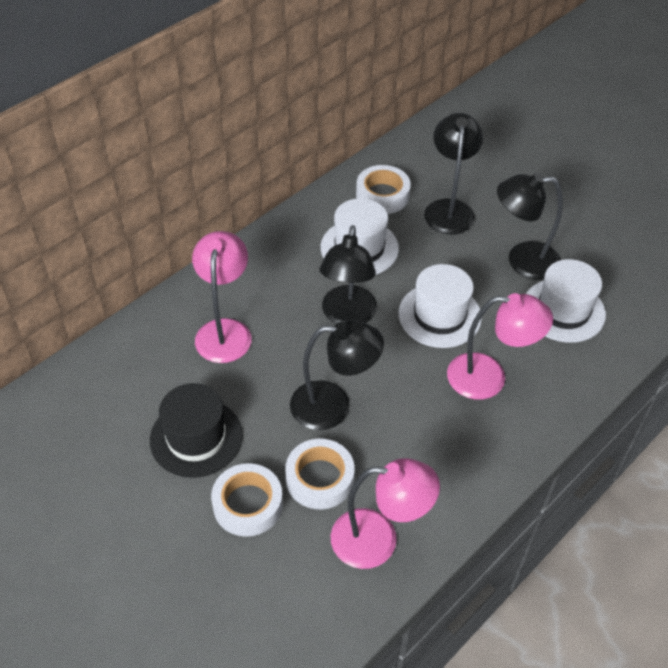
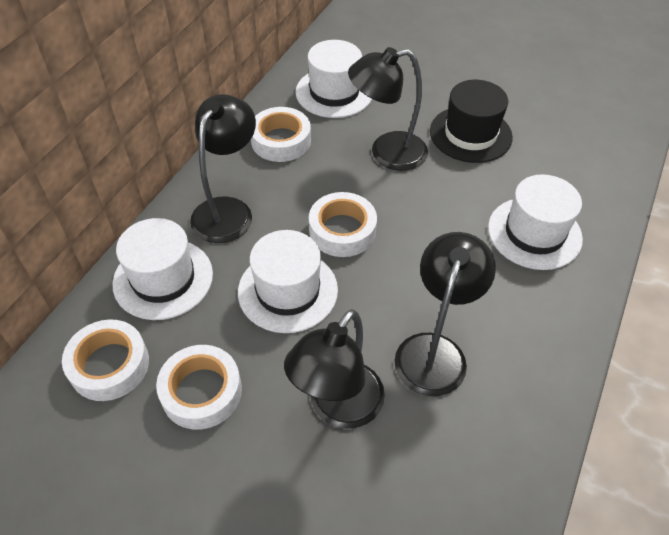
pink lamp: 3 -> 0
white hat: 3 -> 4
white tape: 3 -> 4

